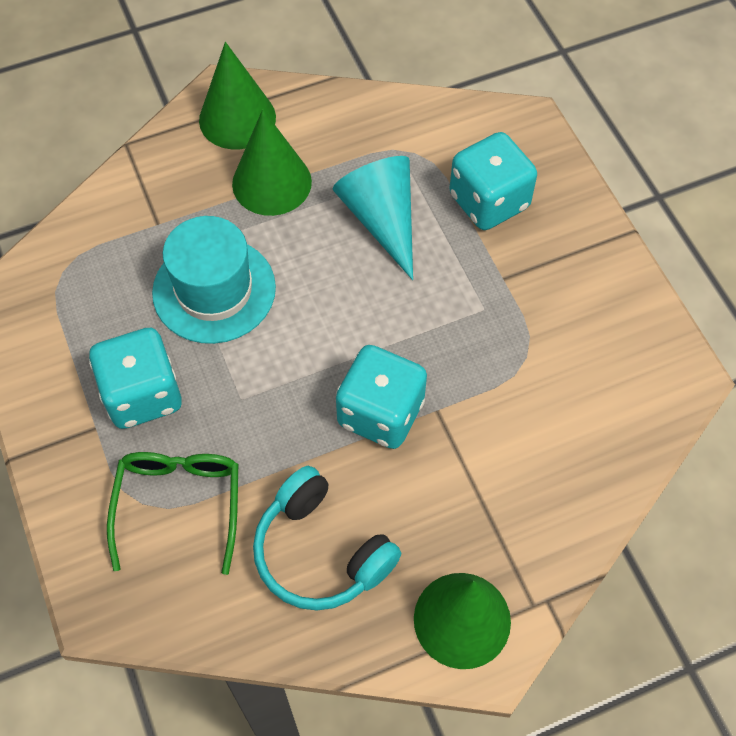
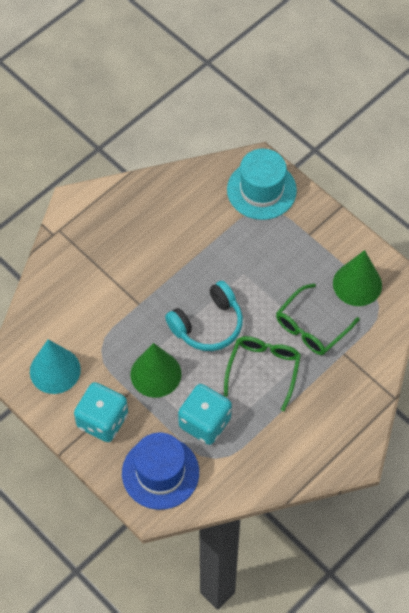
blue hat: 0 -> 1
green cone: 3 -> 2
green glasses: 1 -> 2
turquoise dice: 3 -> 2

